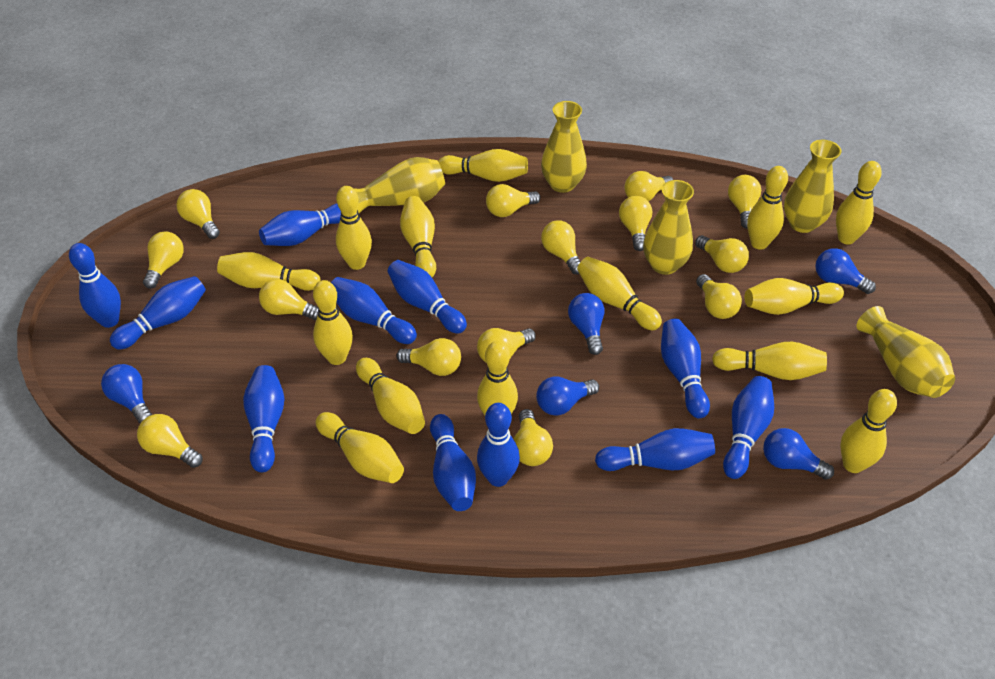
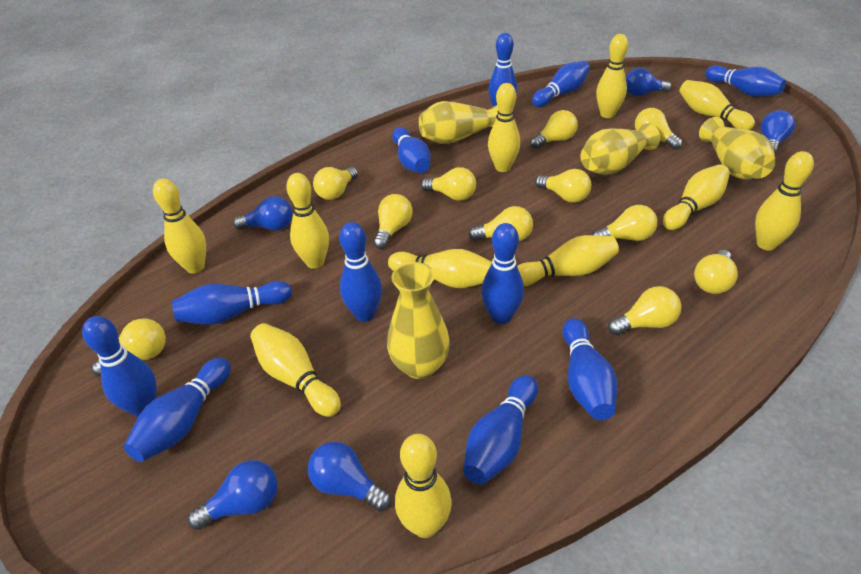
yellow bowling pin: 14 -> 11
yellow light bulb: 14 -> 11
yellow vase: 5 -> 4

